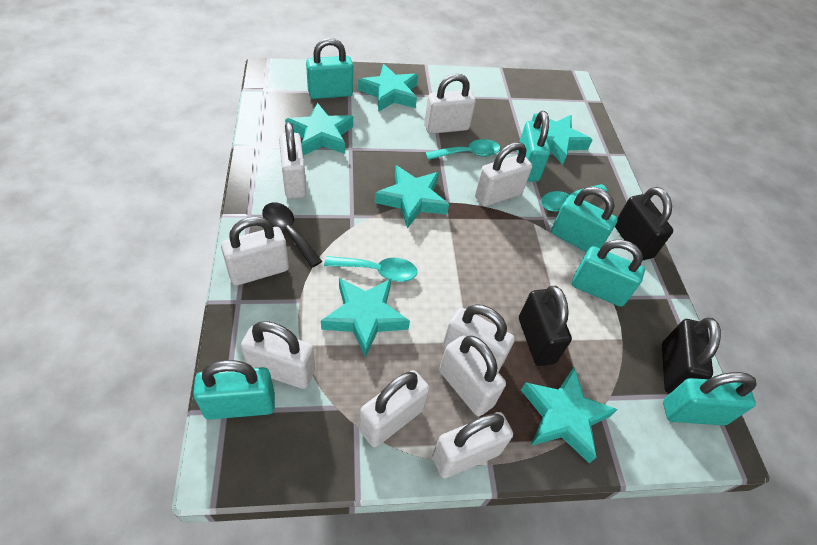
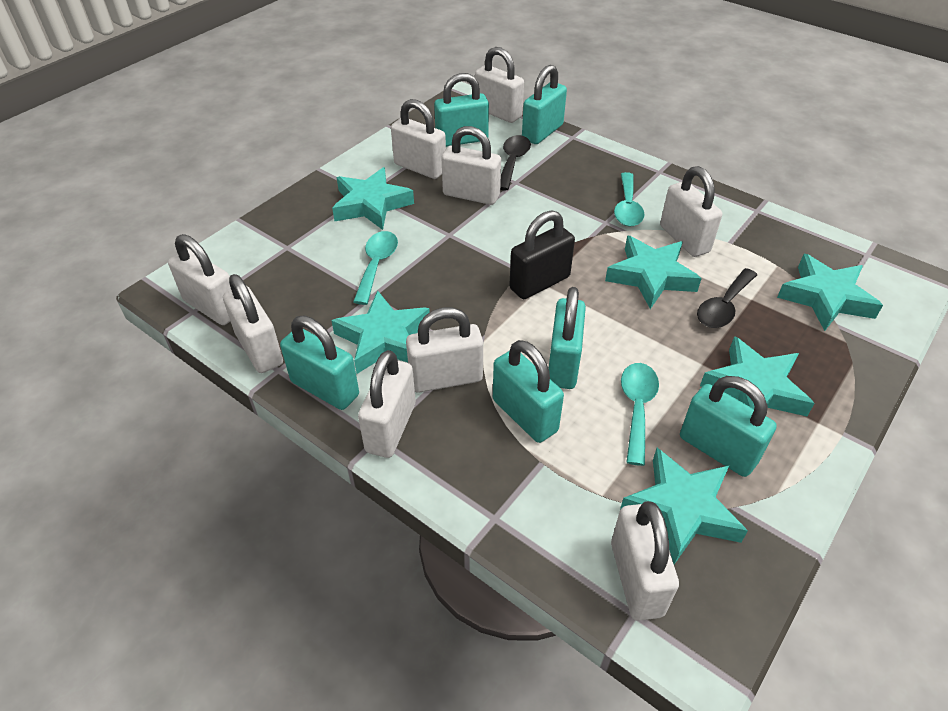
black padlock: 3 -> 1
black spoon: 1 -> 2

